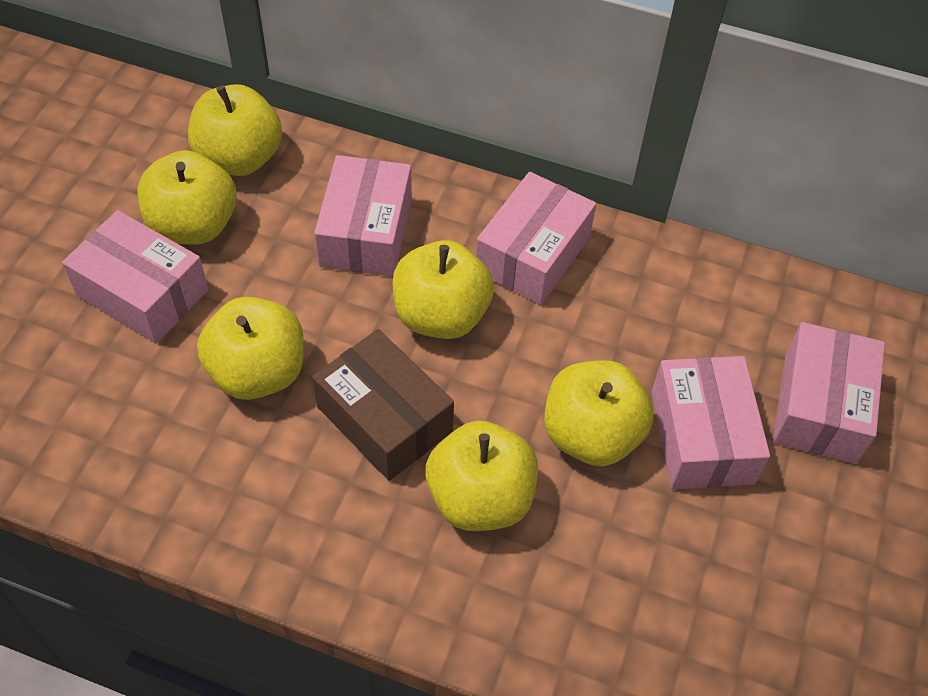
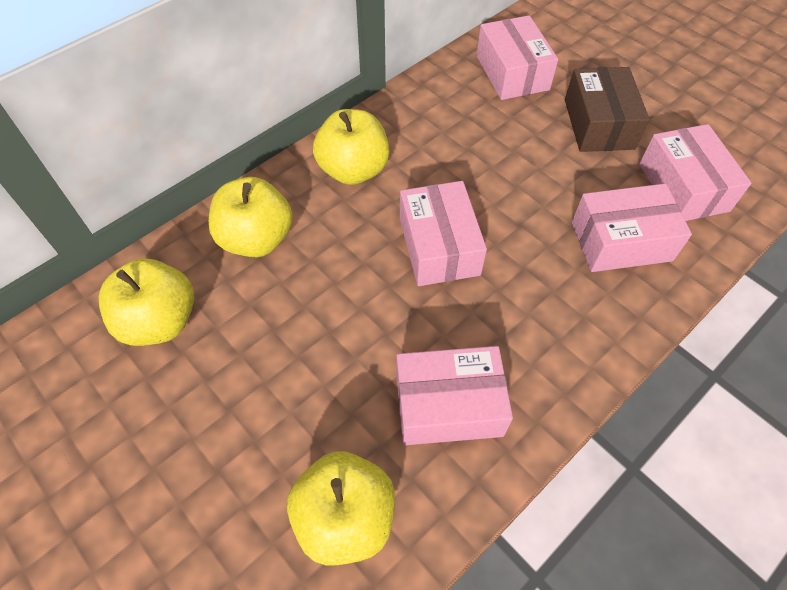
yellow apple: 6 -> 4

